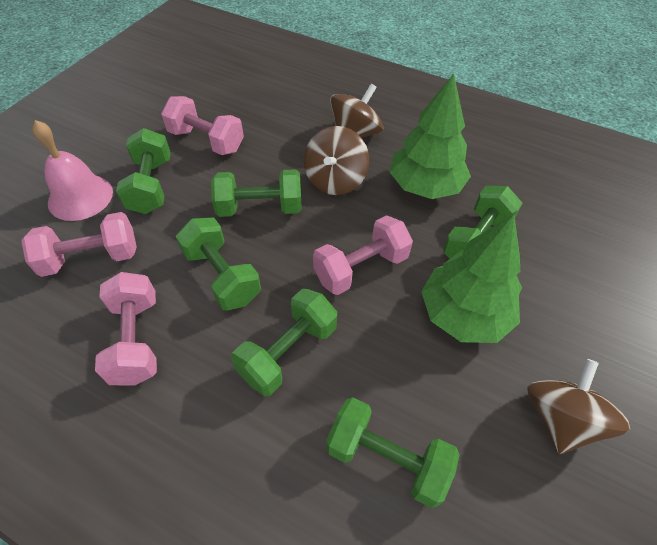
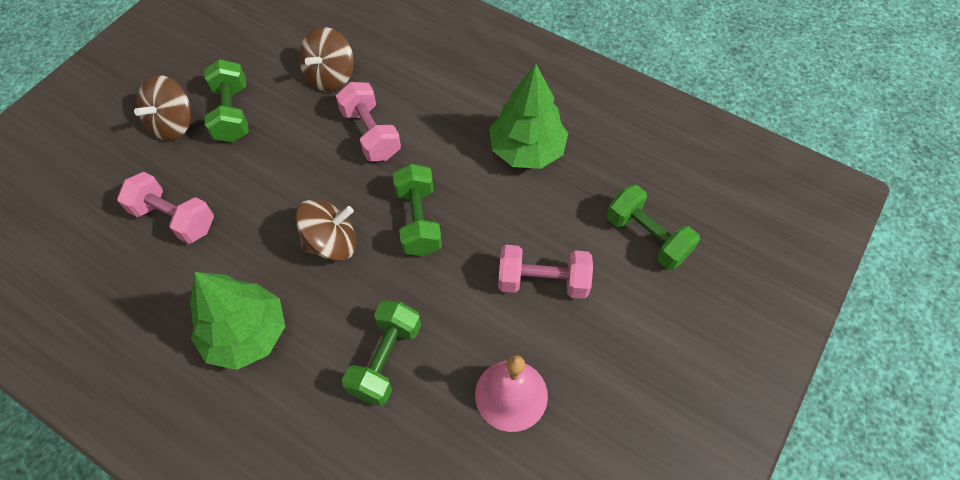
green dumbbell: 6 -> 4
pink dumbbell: 4 -> 3

